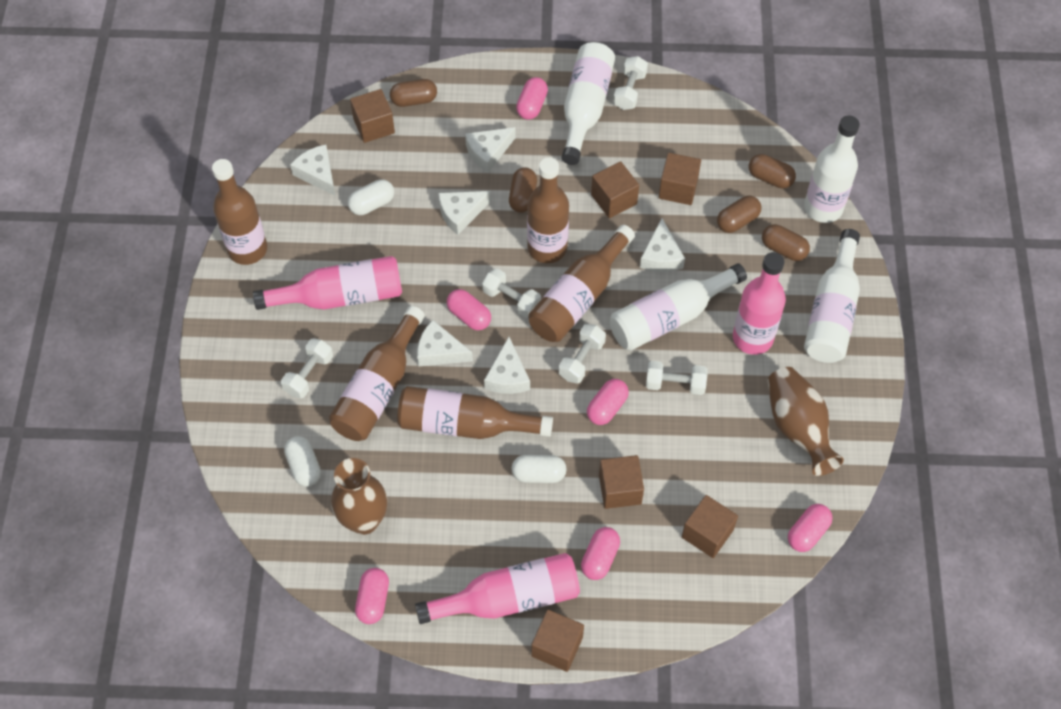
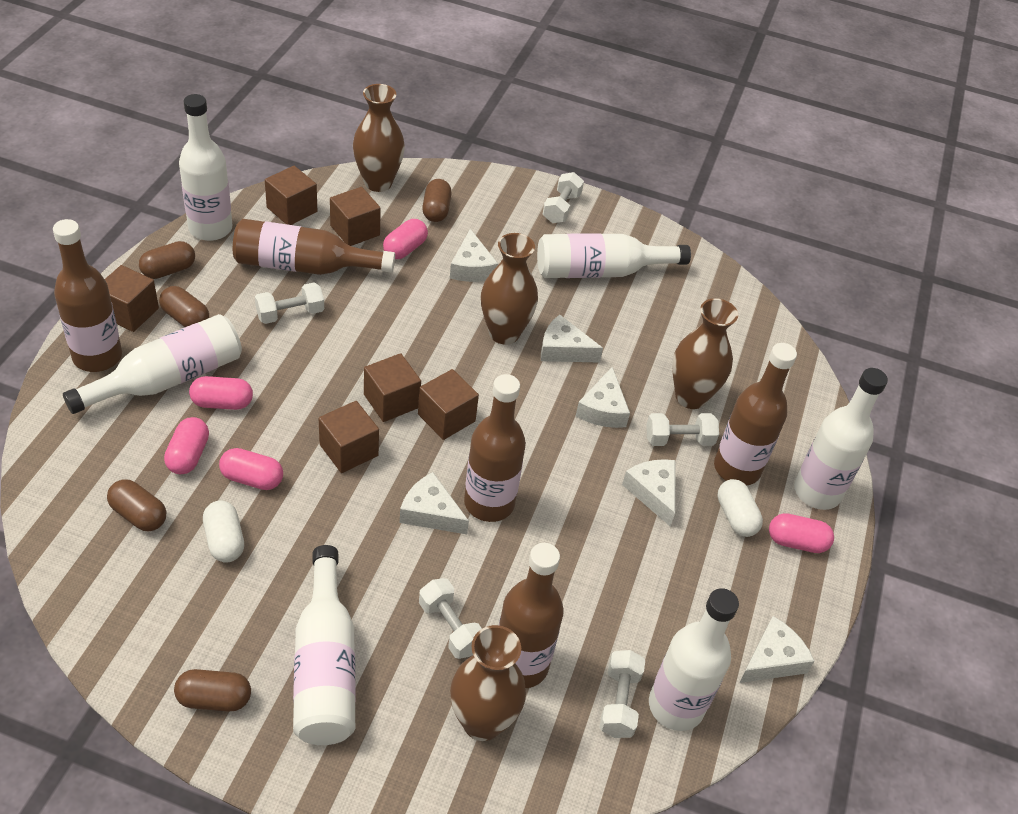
brown vase: 2 -> 4
pink bottle: 3 -> 0
pink capsule: 6 -> 5
white bottle: 4 -> 6
white capsule: 3 -> 2

